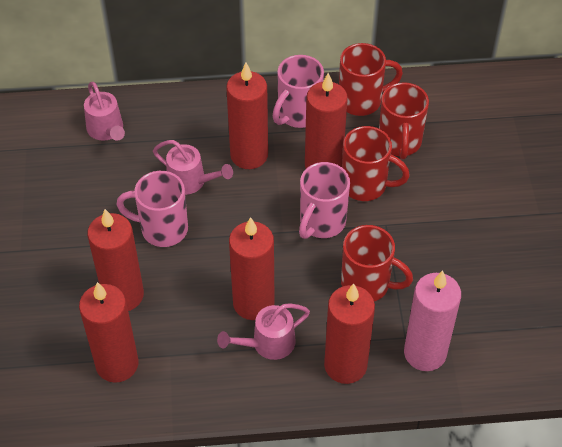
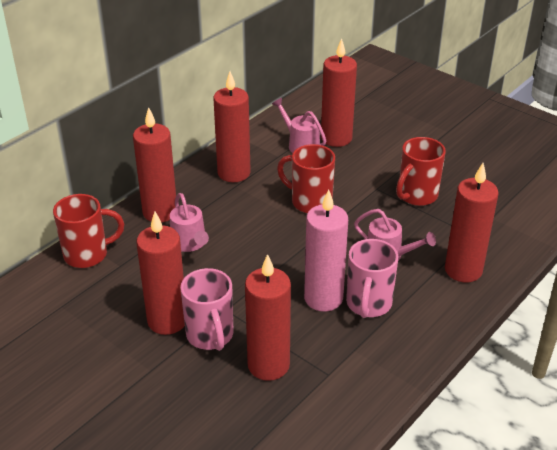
pink mug: 3 -> 2
red mug: 4 -> 3

